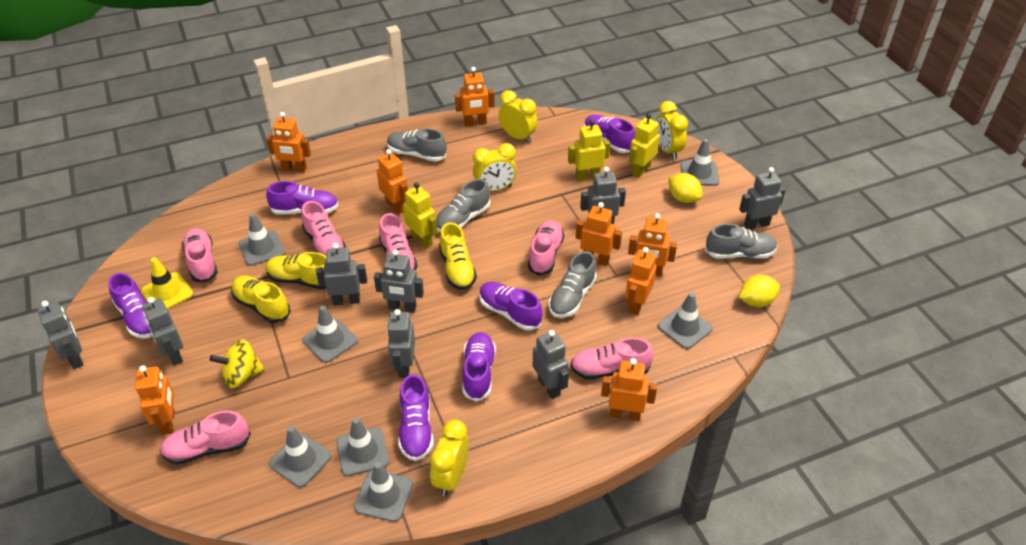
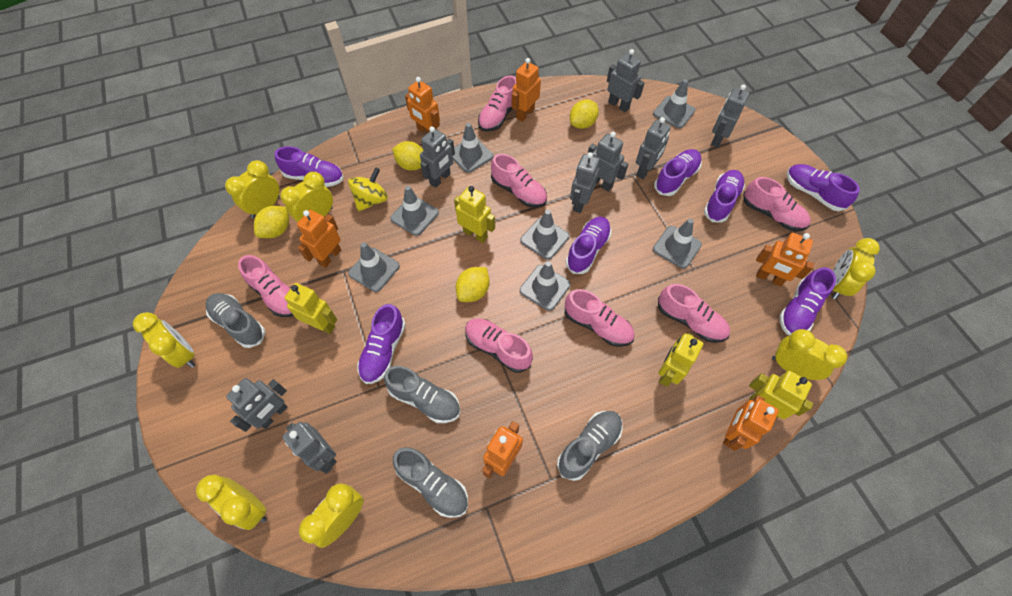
orange robot: 8 -> 6
pink shoe: 6 -> 7
purple shoe: 6 -> 7
yellow clock: 4 -> 7
yellow lemon: 2 -> 4
yellow robot: 3 -> 4
yellow shoe: 3 -> 0
yellow traffic cone: 1 -> 0

